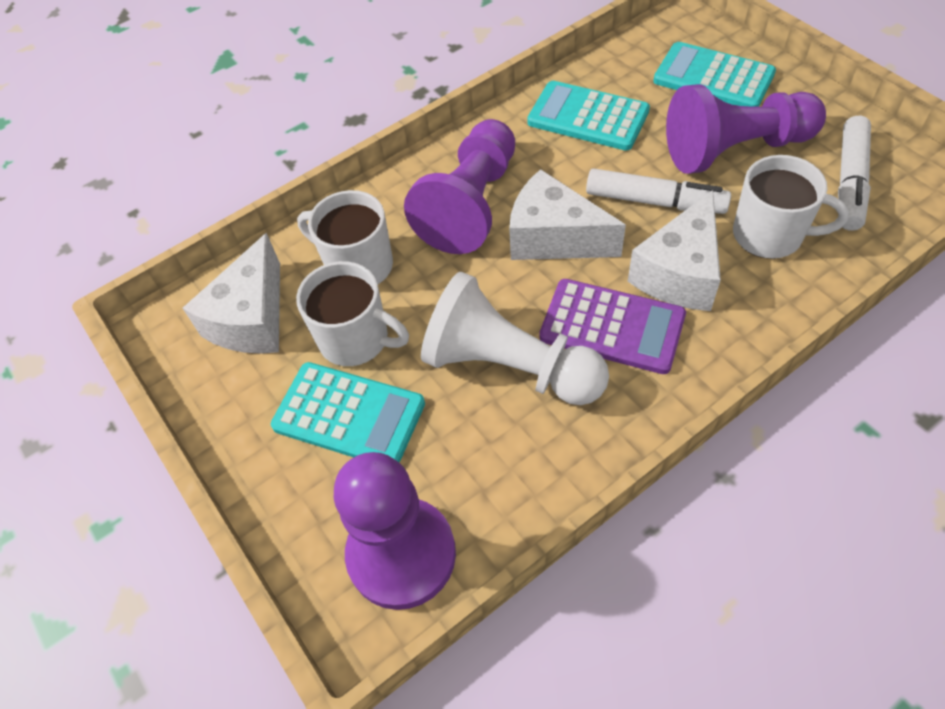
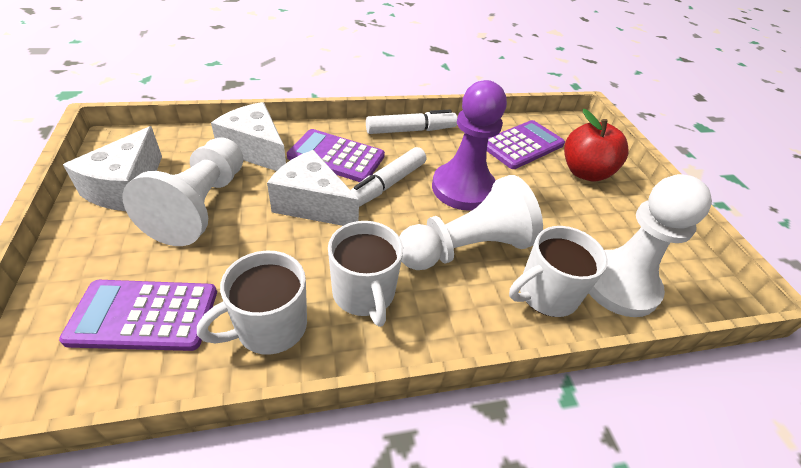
purple calculator: 1 -> 3
purple pawn: 3 -> 1
red apple: 0 -> 1
turquoise calculator: 3 -> 0
white pawn: 1 -> 3

